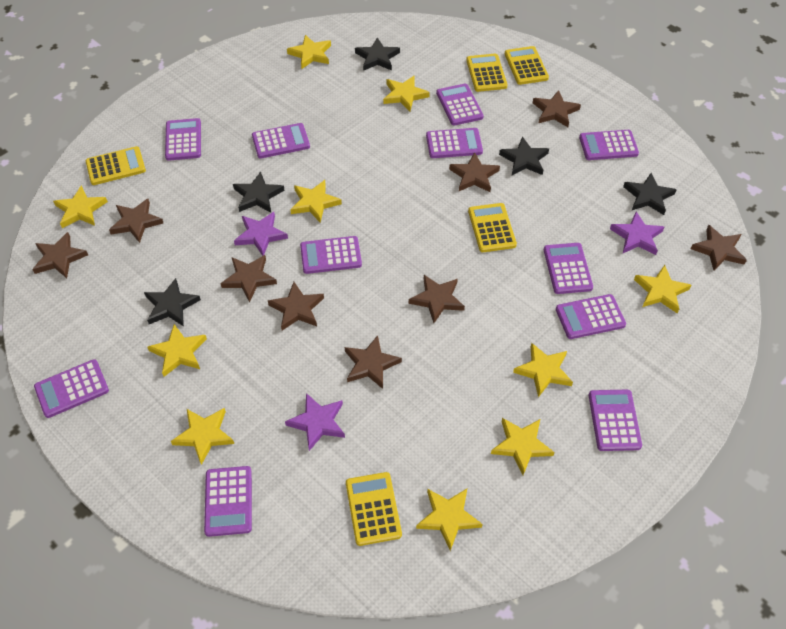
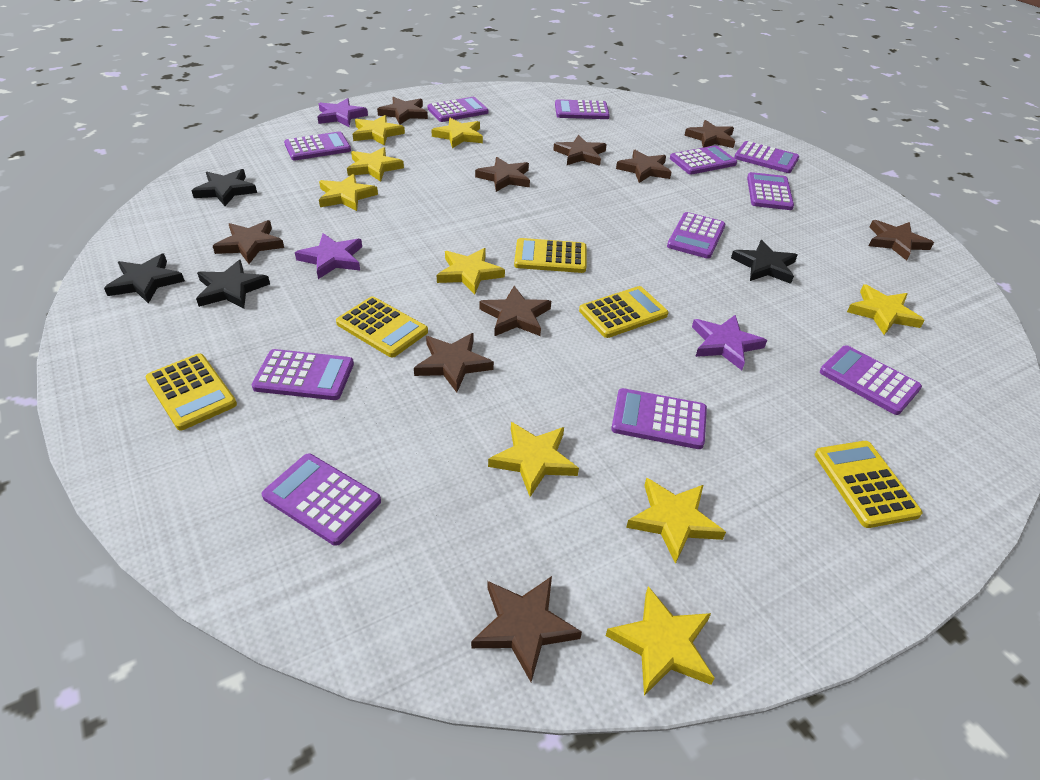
black star: 5 -> 4
brown star: 9 -> 10
yellow star: 10 -> 9

